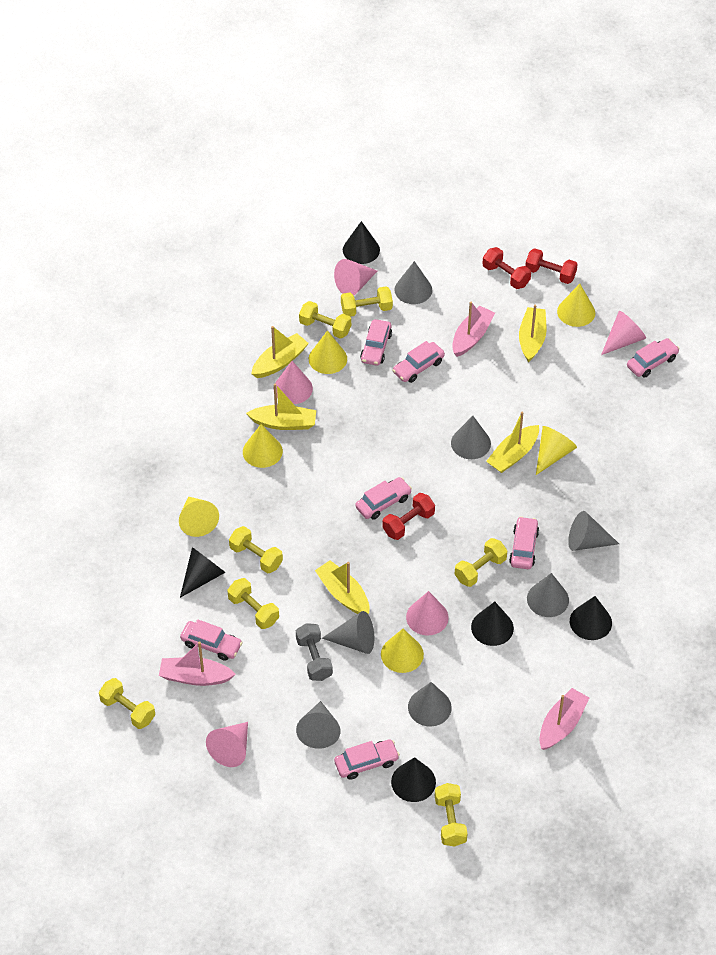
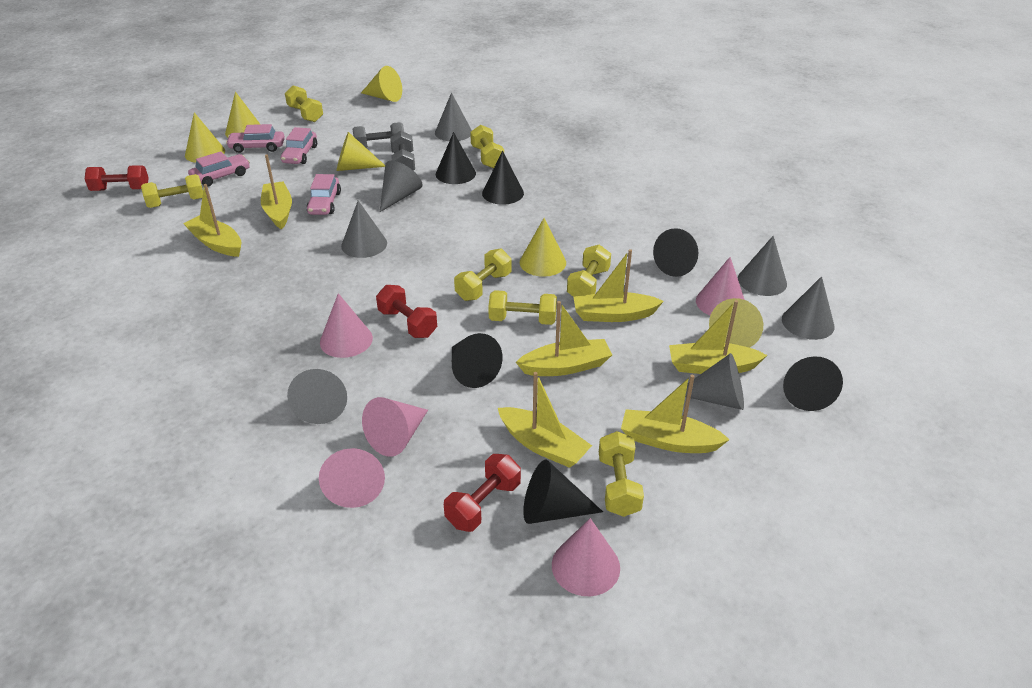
black cone: 5 -> 6
grey dumbbell: 1 -> 2
pink boat: 3 -> 0
pink car: 7 -> 4
yellow boat: 5 -> 7

